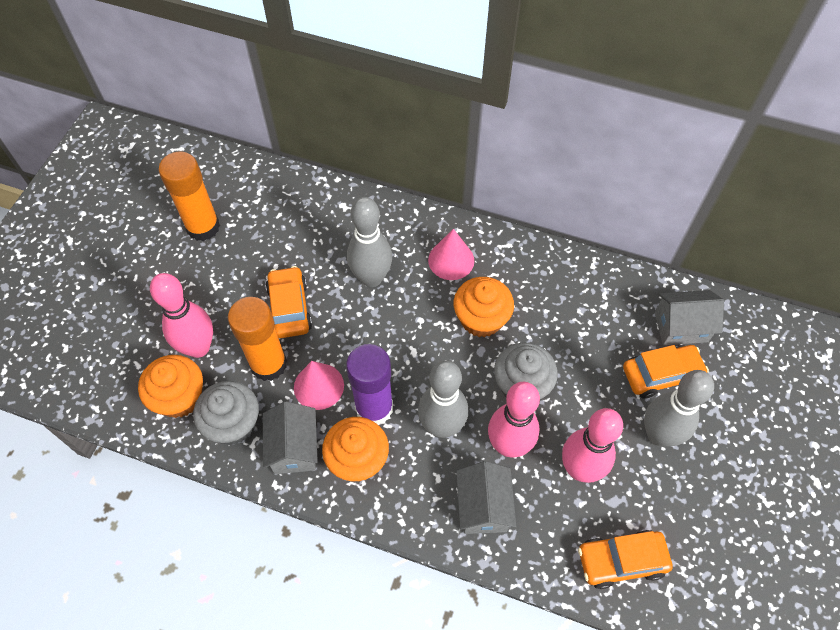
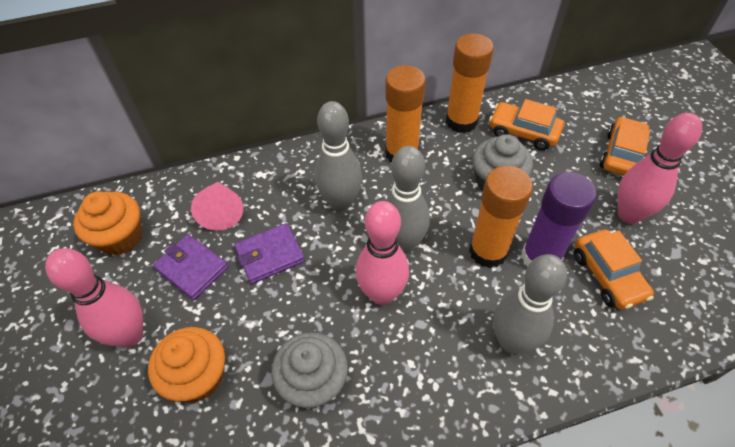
grey house: 3 -> 0
orange cupcake: 3 -> 2
orange glue stick: 2 -> 3
pink cone: 2 -> 1
purple wallet: 0 -> 2

